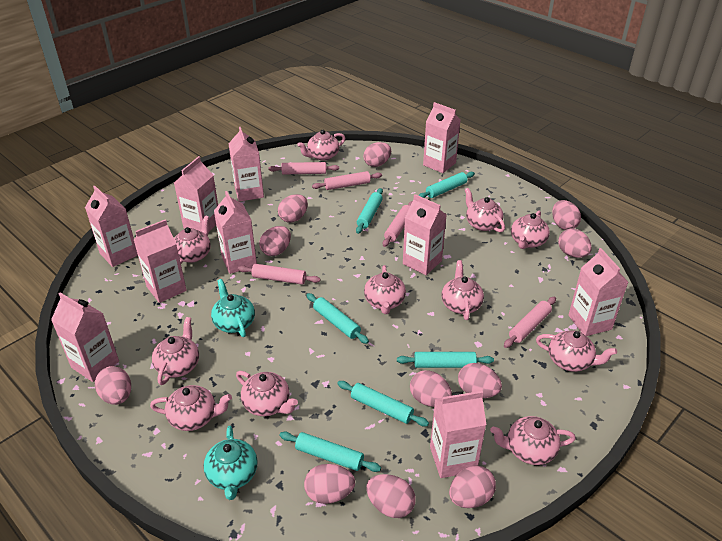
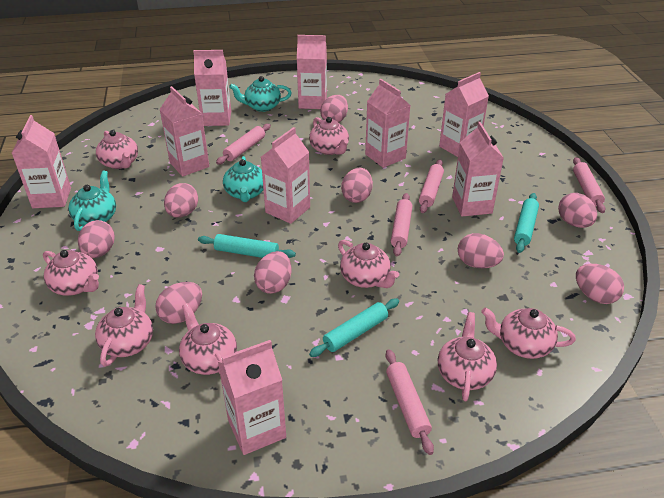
pink carton: 10 -> 9
pink egg: 11 -> 9
pink teapot: 11 -> 8
turquoise rolling pin: 6 -> 3
turquoise teapot: 2 -> 3

